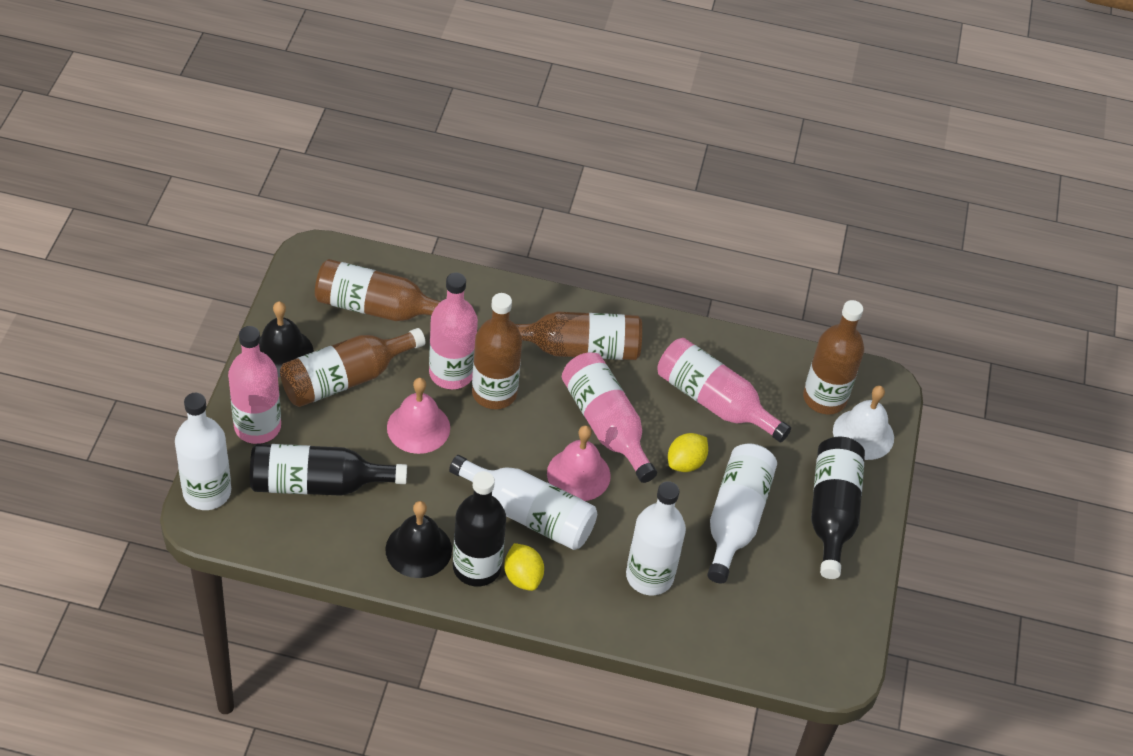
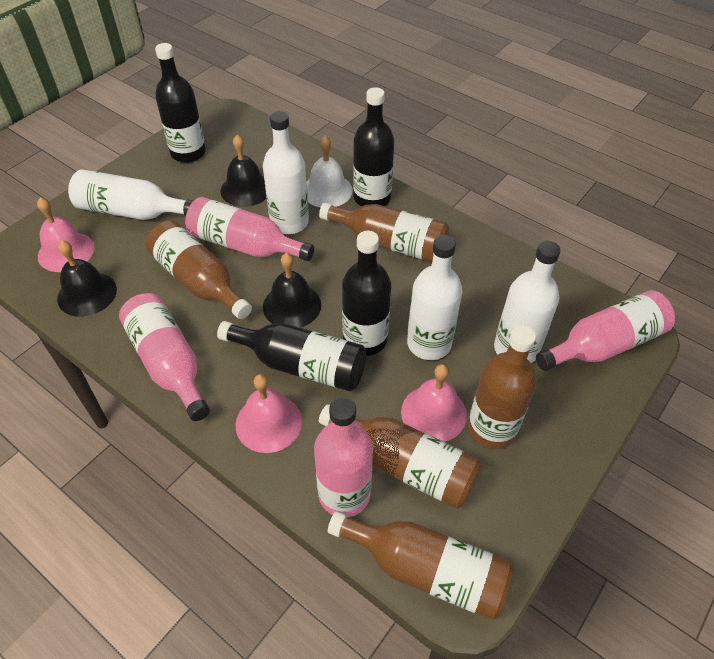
black bell: 2 -> 3
black bottle: 3 -> 4
pink bell: 2 -> 3
yellow lemon: 2 -> 0

